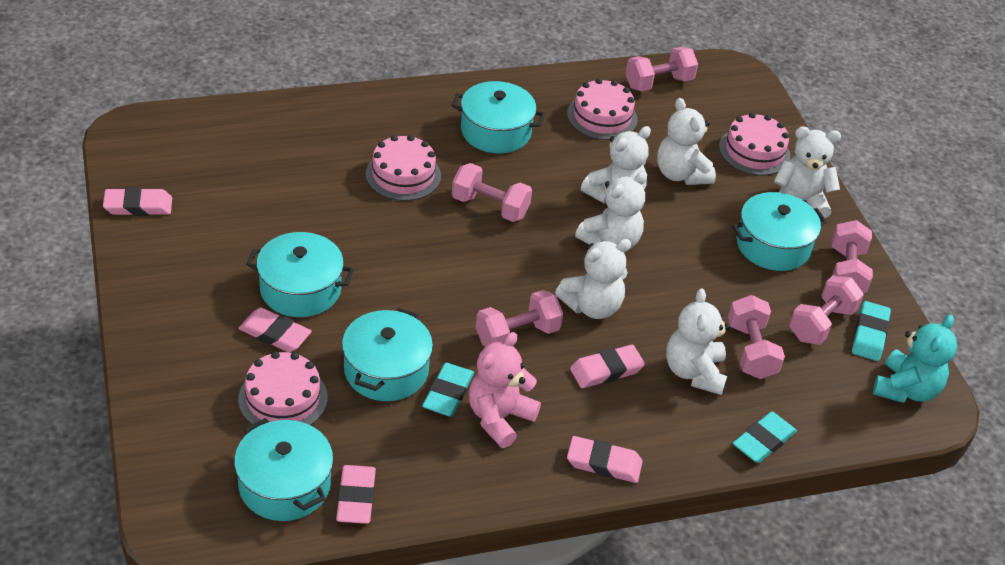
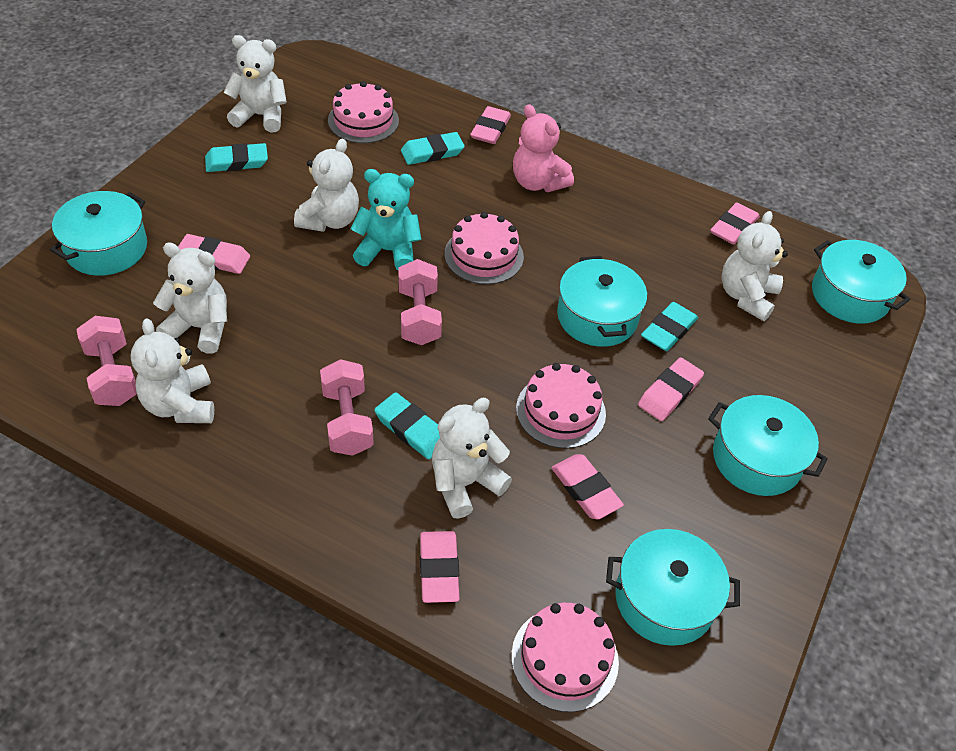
pink dumbbell: 6 -> 3
pink eraser: 5 -> 6
turquoise eraser: 3 -> 4

